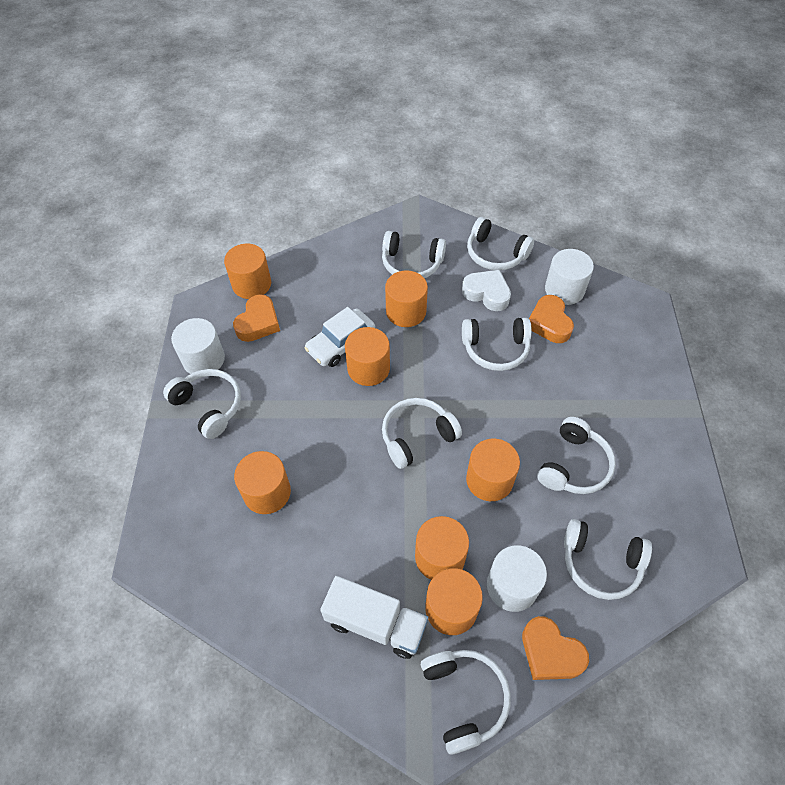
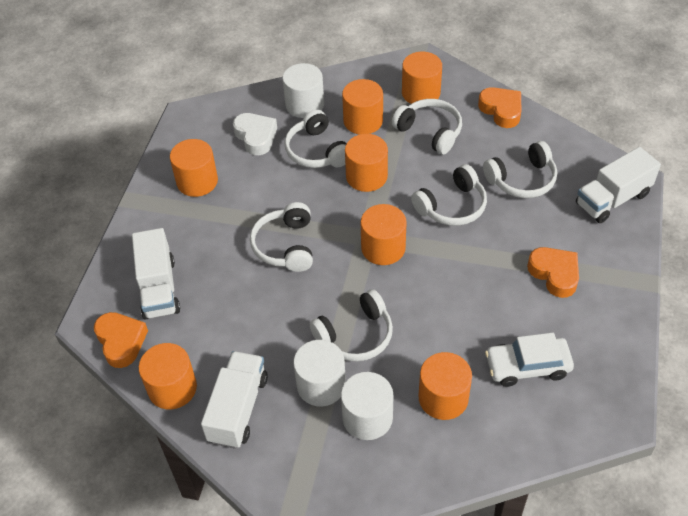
white headphones: 8 -> 6
white truck: 1 -> 3

